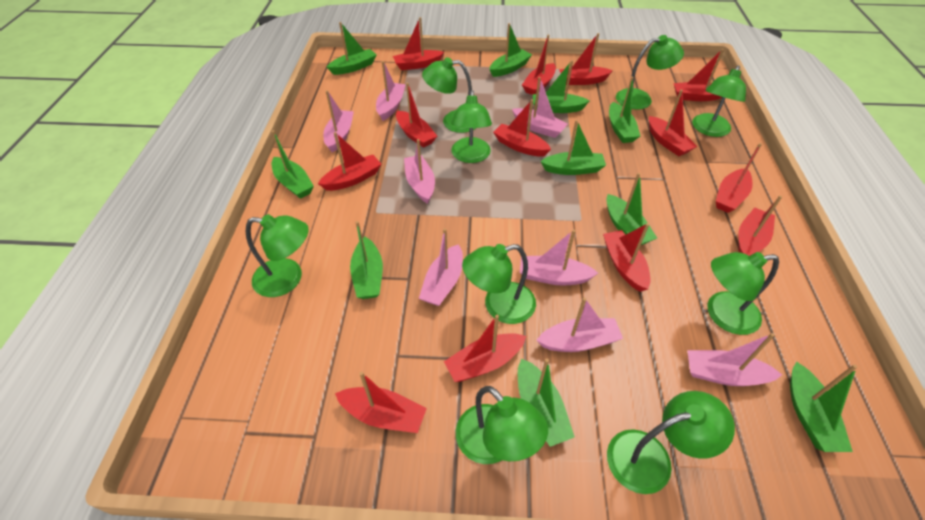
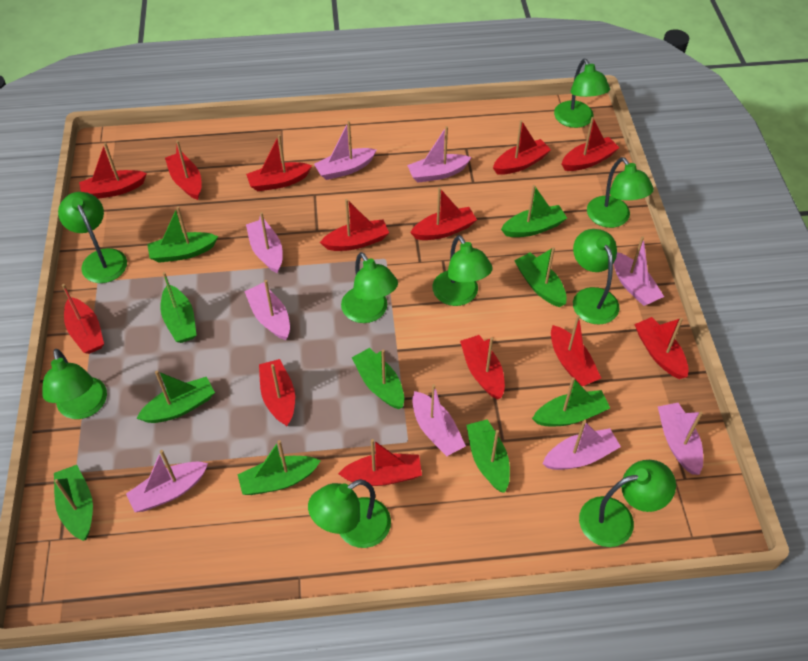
pink boat: 8 -> 9

